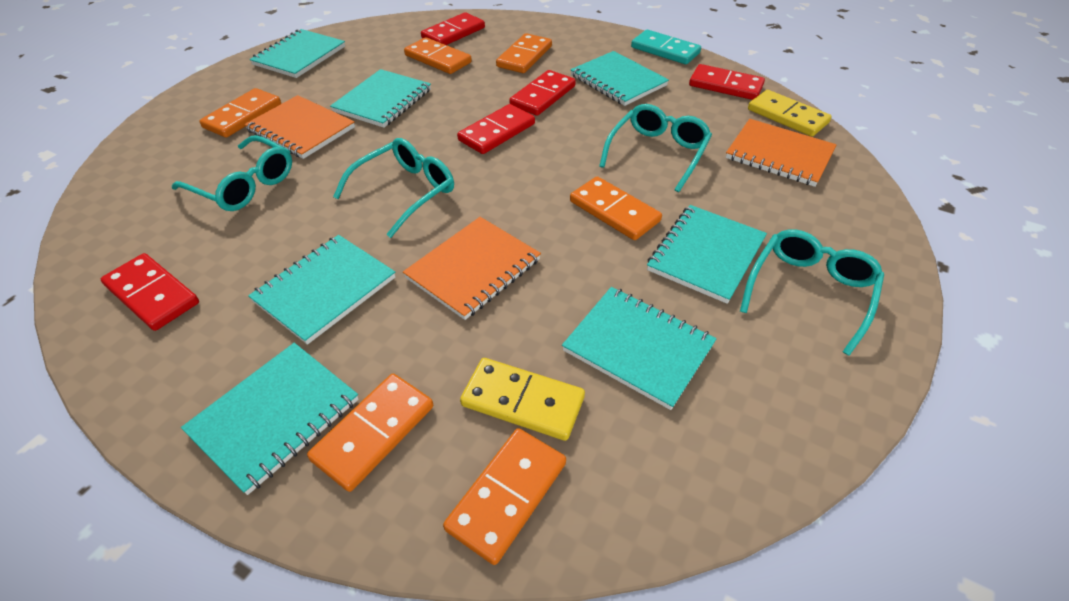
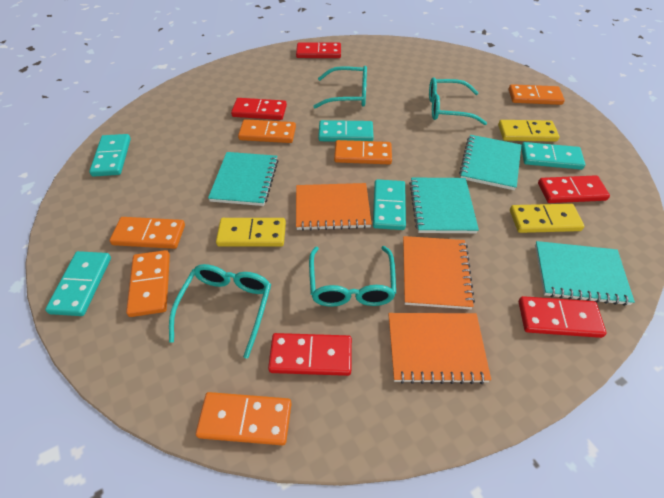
turquoise domino: 1 -> 5
turquoise notebook: 7 -> 4
yellow domino: 2 -> 3

